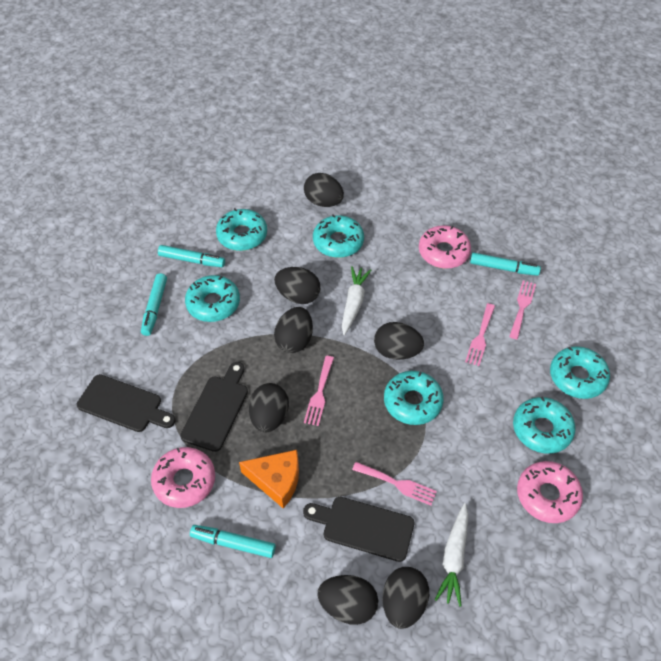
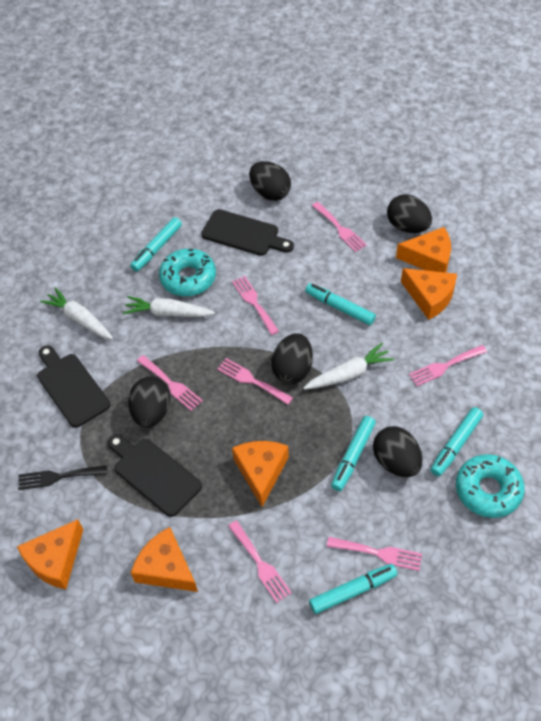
black egg: 7 -> 5
black fork: 0 -> 1
orange cheese: 1 -> 5
pink donut: 3 -> 0
pink fork: 4 -> 7
turquoise donut: 6 -> 2
turquoise marker: 4 -> 5
white carrot: 2 -> 3

